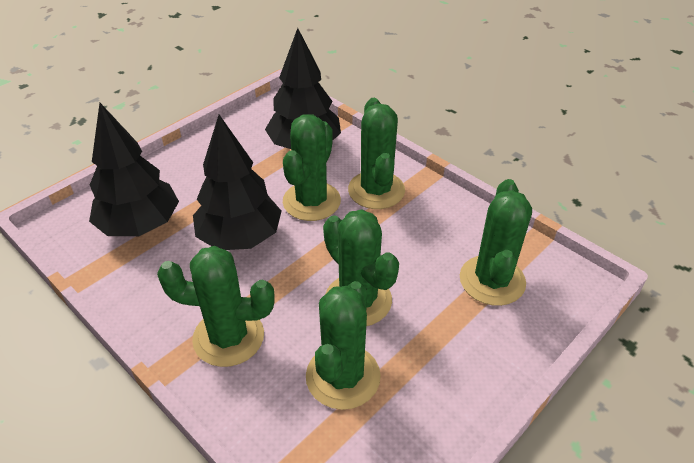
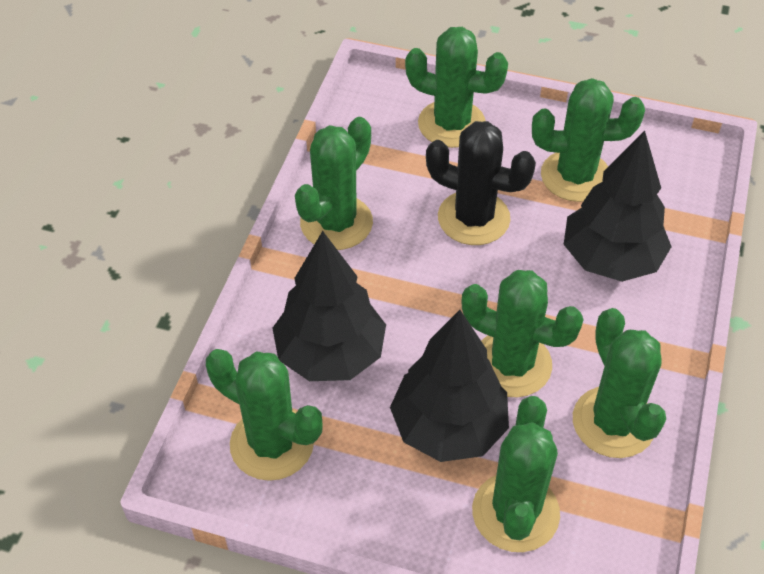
black cactus: 0 -> 1
green cactus: 6 -> 7

